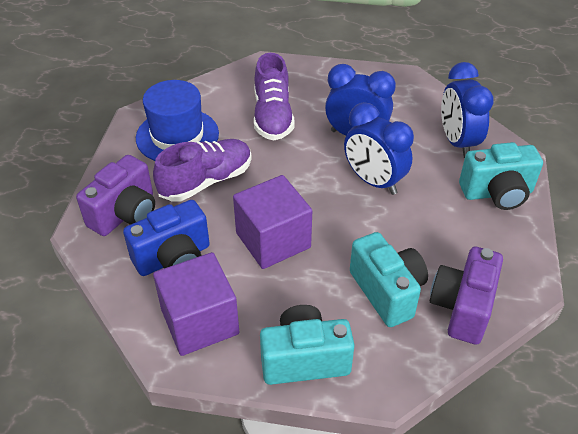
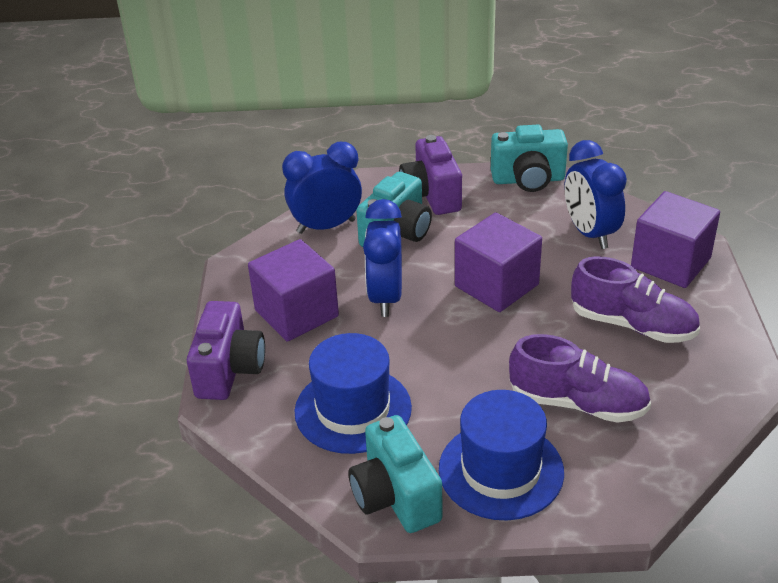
blue camera: 1 -> 0
blue hat: 1 -> 2
purple cube: 2 -> 3

